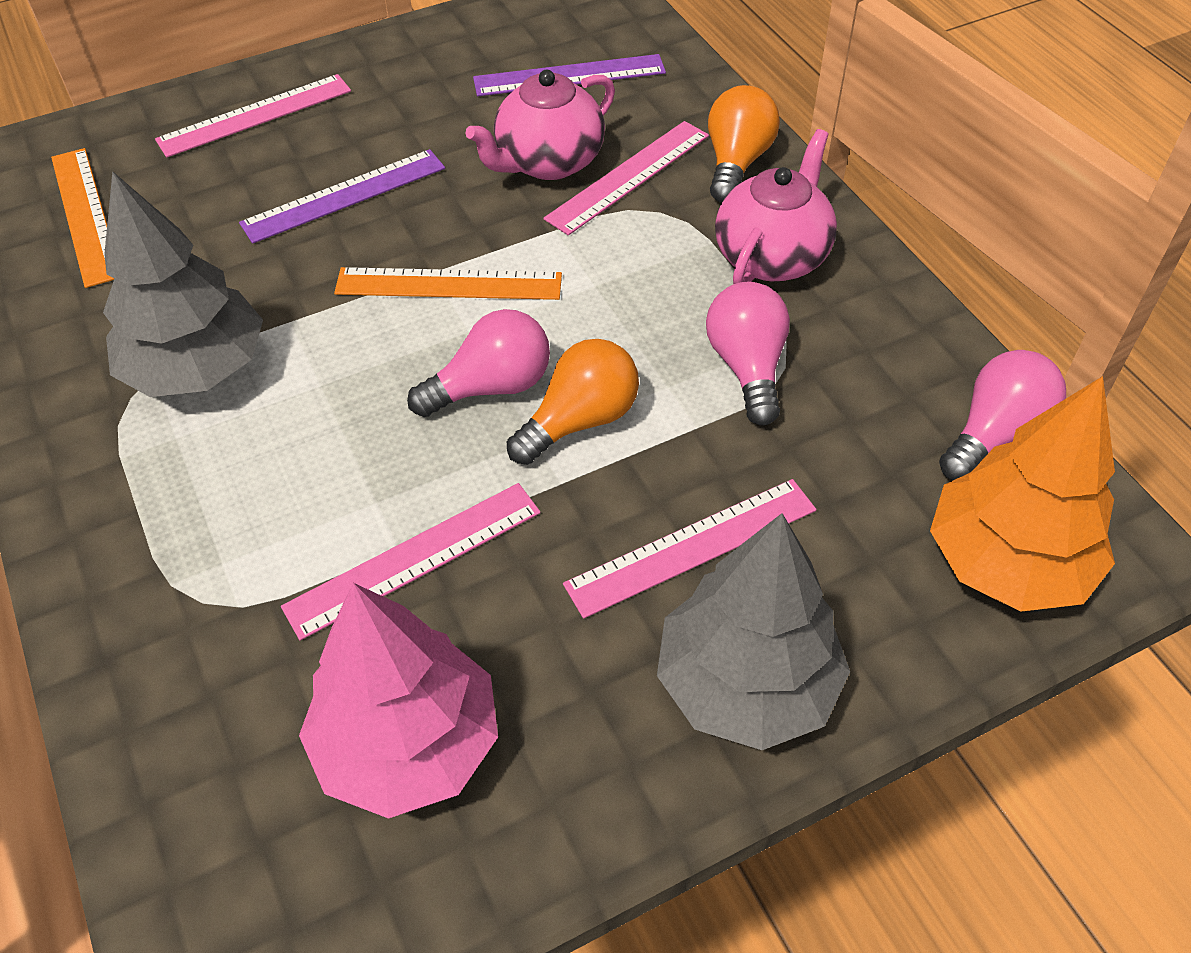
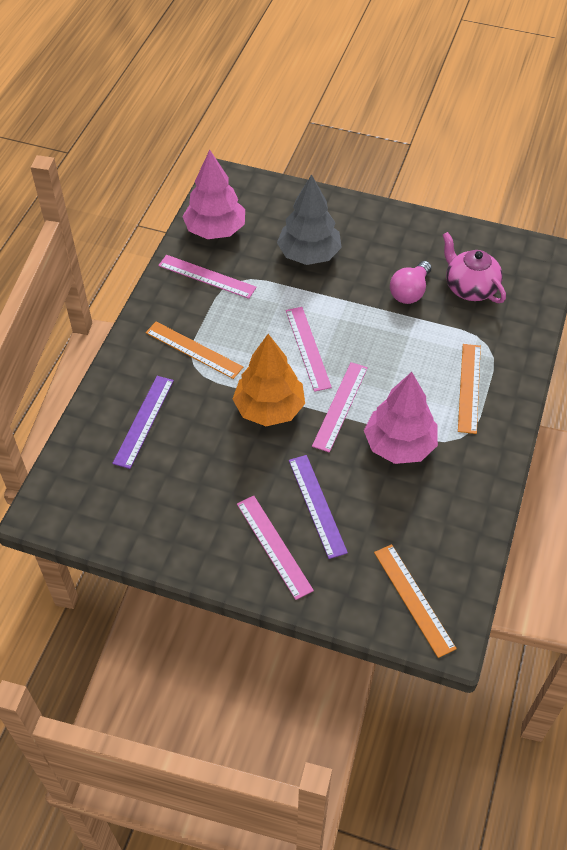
grey tree: 2 -> 1
orange light bulb: 2 -> 0
orange ruler: 2 -> 3
pink light bulb: 3 -> 1
pink teapot: 2 -> 1
pink tree: 1 -> 2

